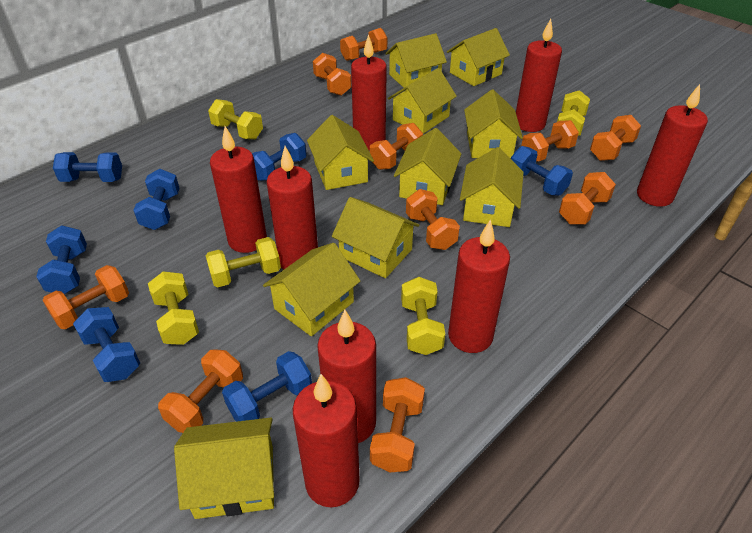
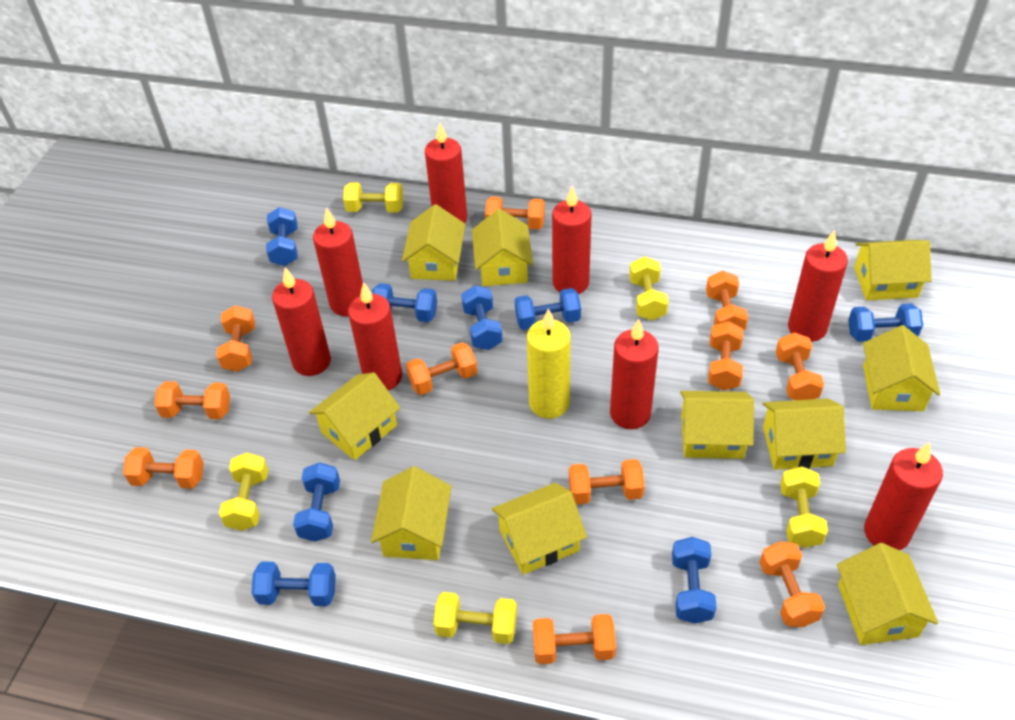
blue dumbbell: 7 -> 8
orange dumbbell: 10 -> 11
yellow candle: 0 -> 1

